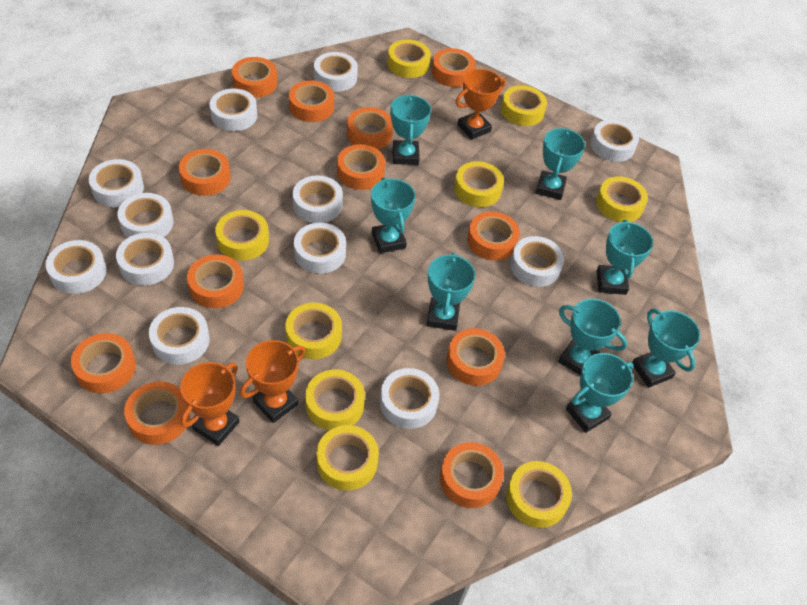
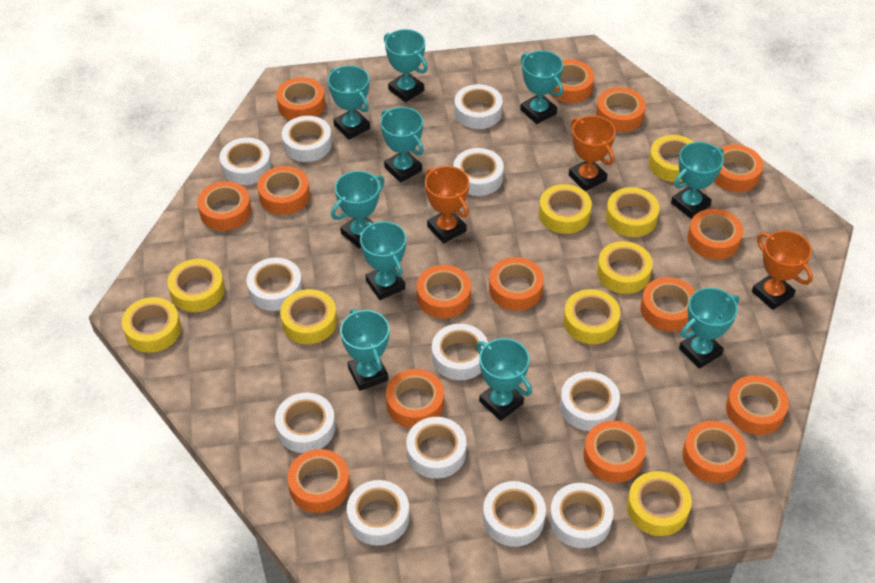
orange tape: 12 -> 15
turquoise trophy: 8 -> 10

